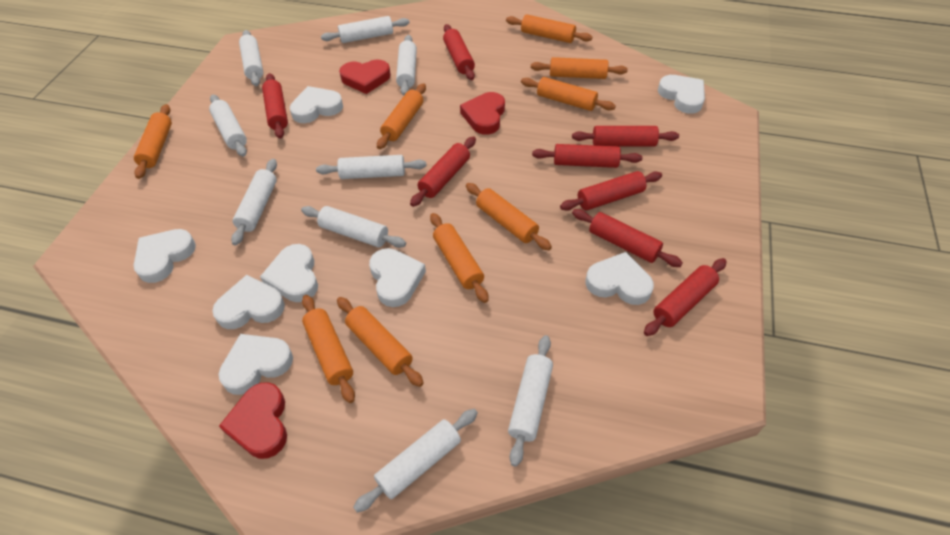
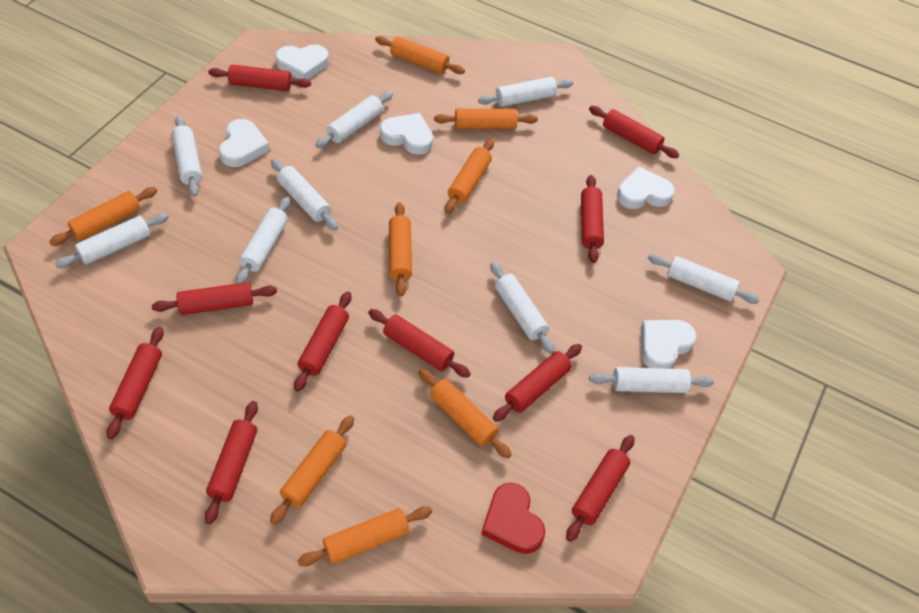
orange rolling pin: 9 -> 8
red heart: 3 -> 1
red rolling pin: 8 -> 10
white heart: 8 -> 5

